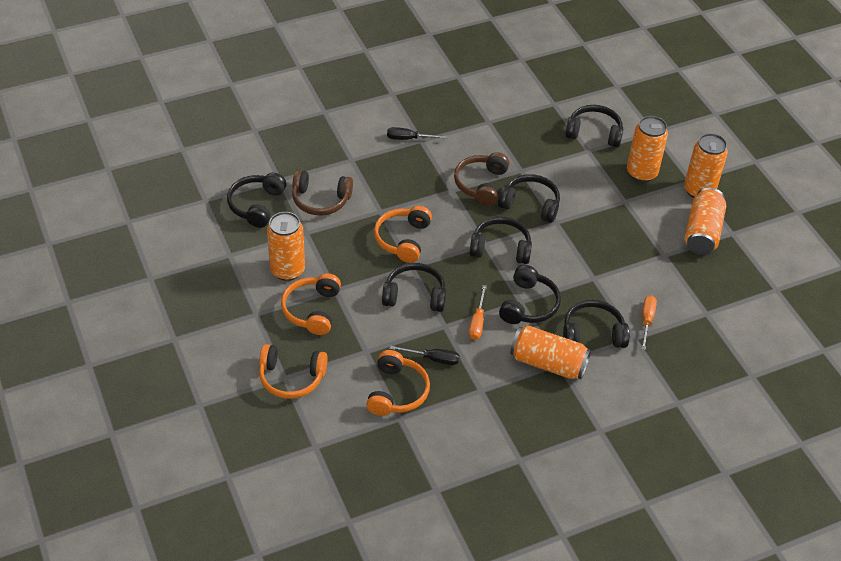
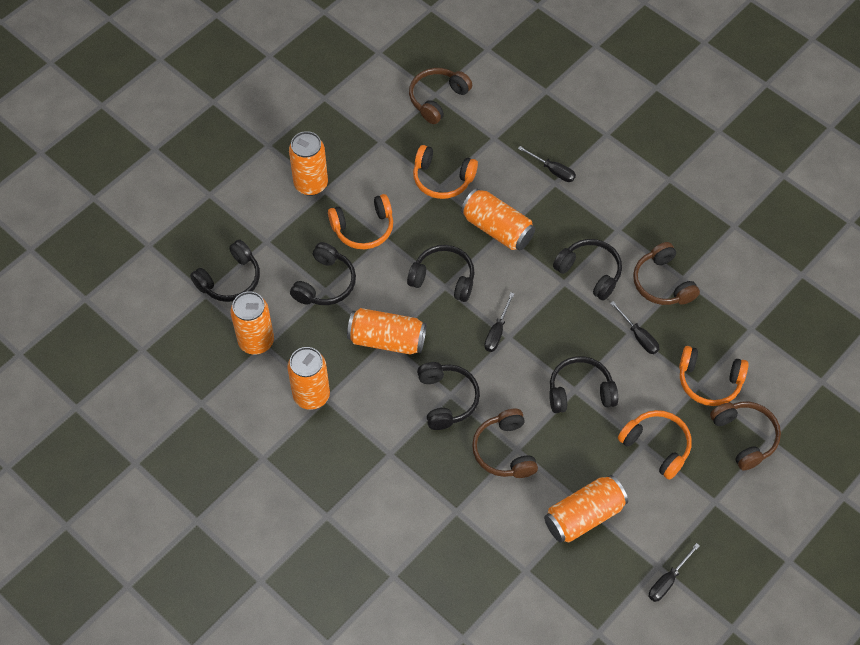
black headphones: 7 -> 6
black screwdriver: 2 -> 4
brown headphones: 2 -> 4
orange can: 5 -> 6
orange screwdriver: 2 -> 0

